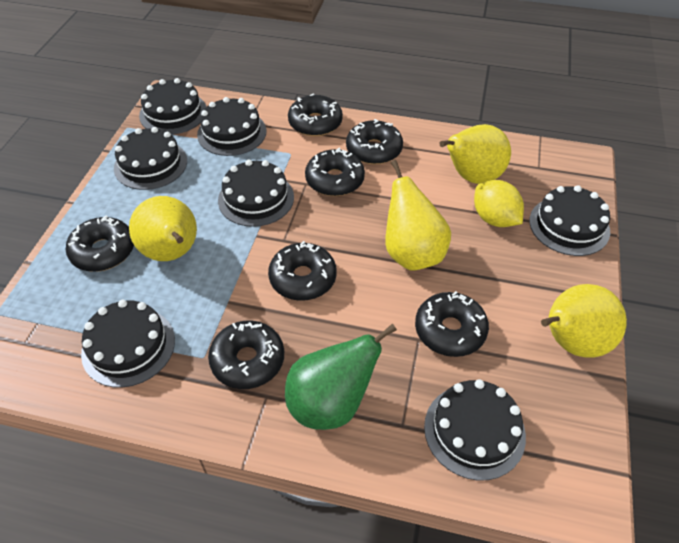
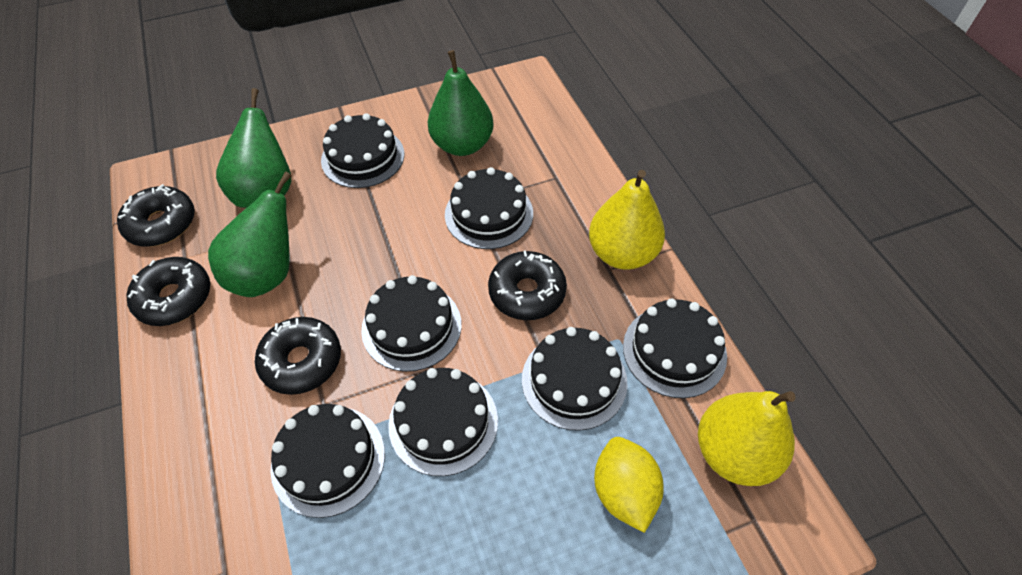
black donut: 7 -> 4
green pear: 1 -> 3
yellow pear: 4 -> 2

